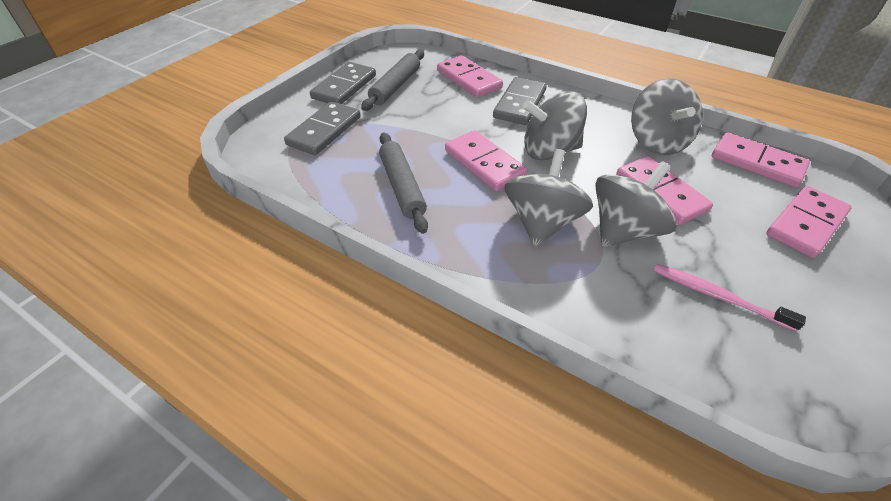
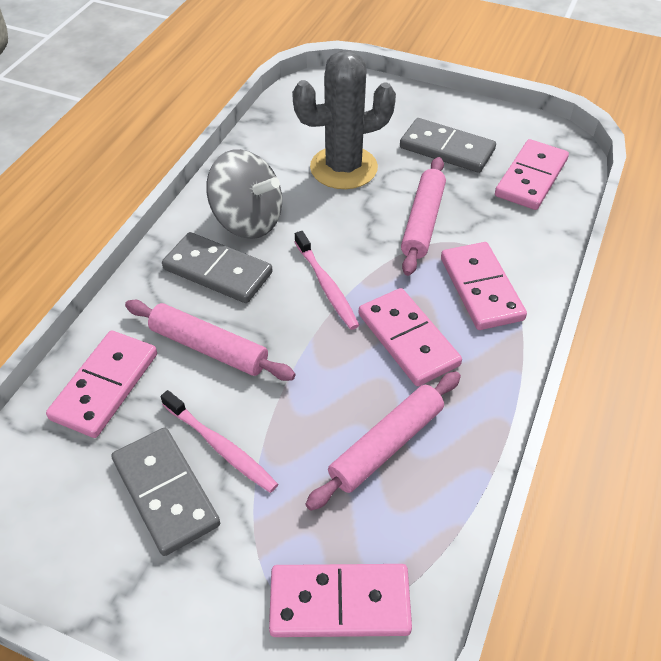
grey cactus: 0 -> 1
grey rolling pin: 2 -> 0
grey spinning top: 4 -> 1
pink rolling pin: 0 -> 3
pink toothbrush: 1 -> 2

